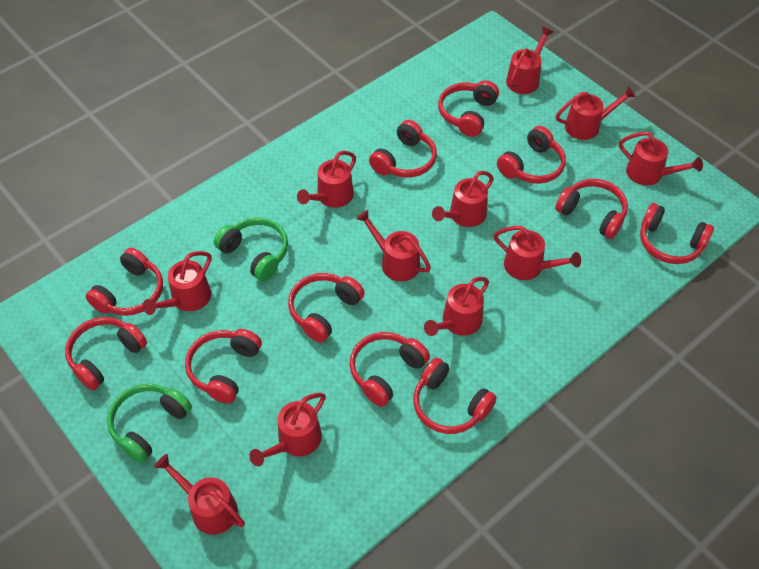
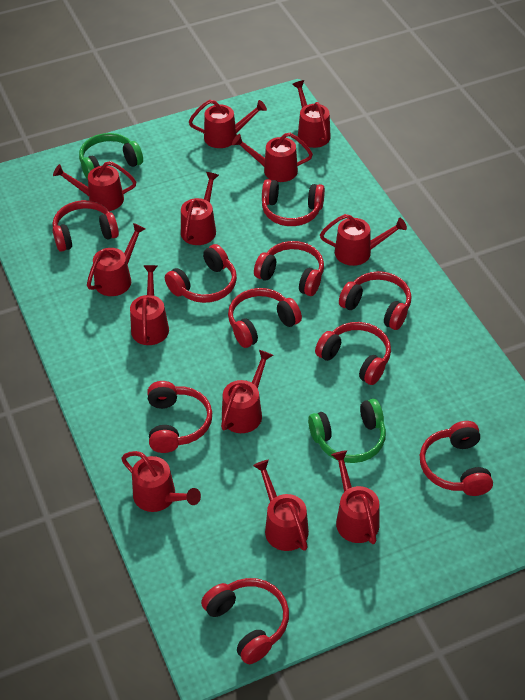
red headphones: 11 -> 10
red watering can: 11 -> 12

